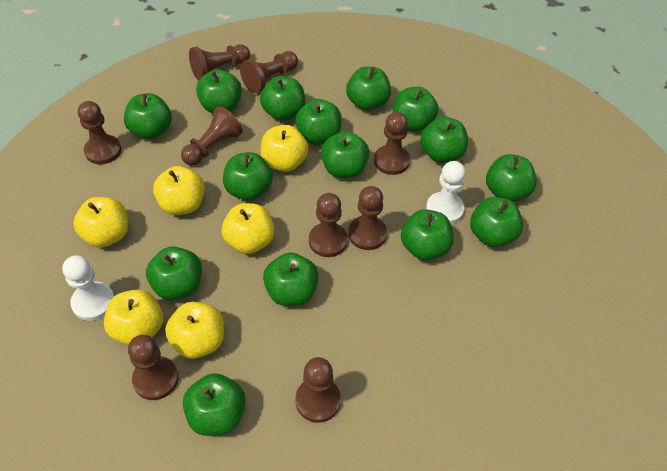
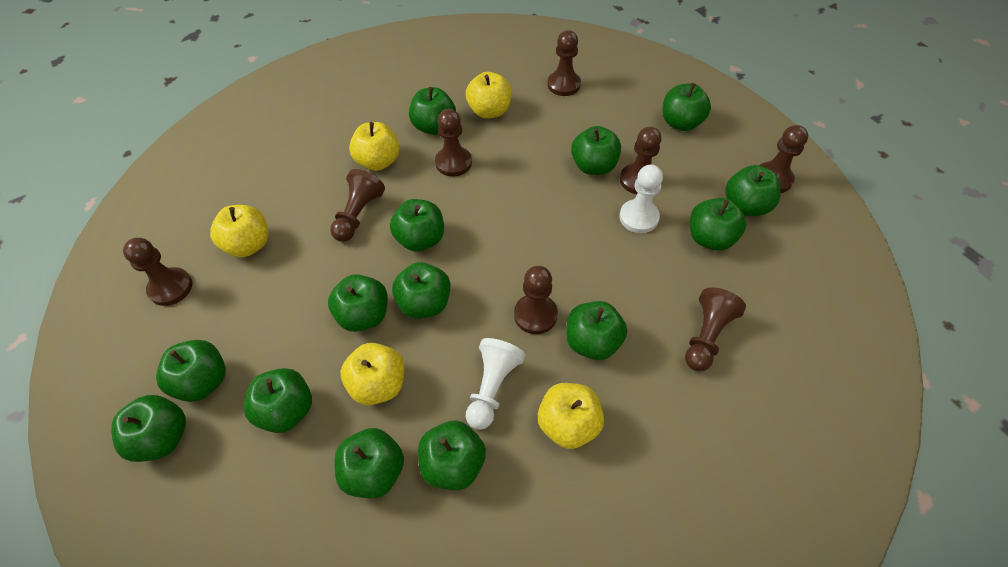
brown pawn: 9 -> 8
green apple: 15 -> 14
yellow apple: 6 -> 5

